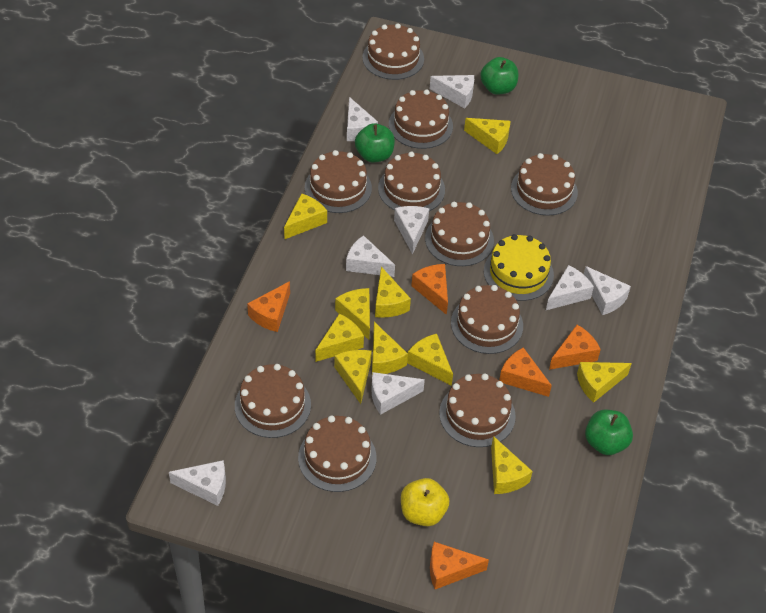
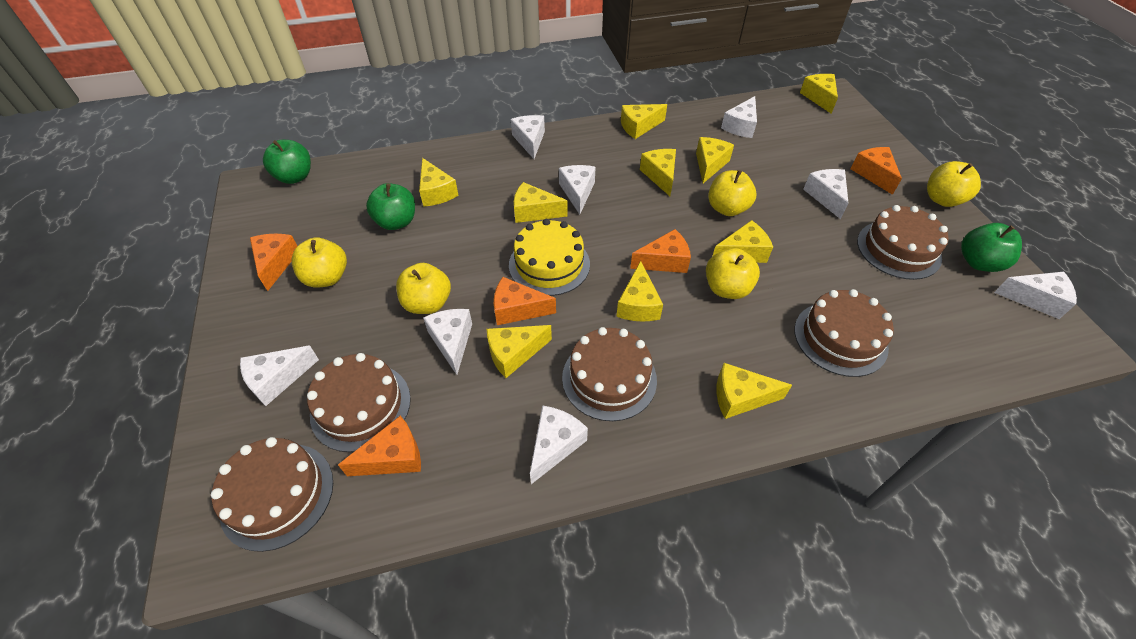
brown cake: 10 -> 5
yellow apple: 1 -> 5

